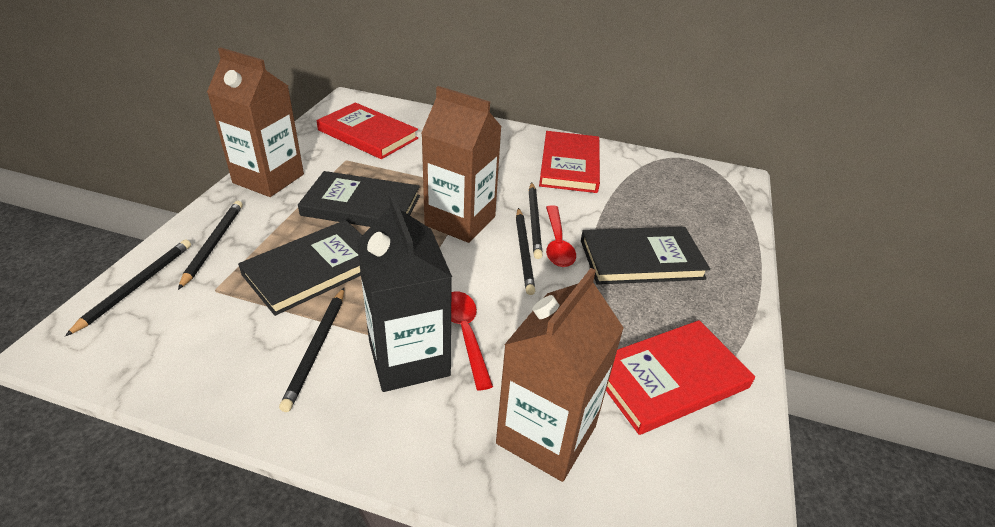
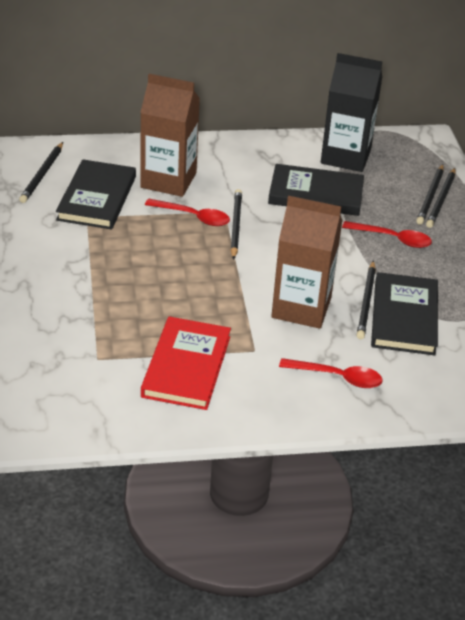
brown carton: 3 -> 2
red book: 3 -> 1
red spoon: 2 -> 3

